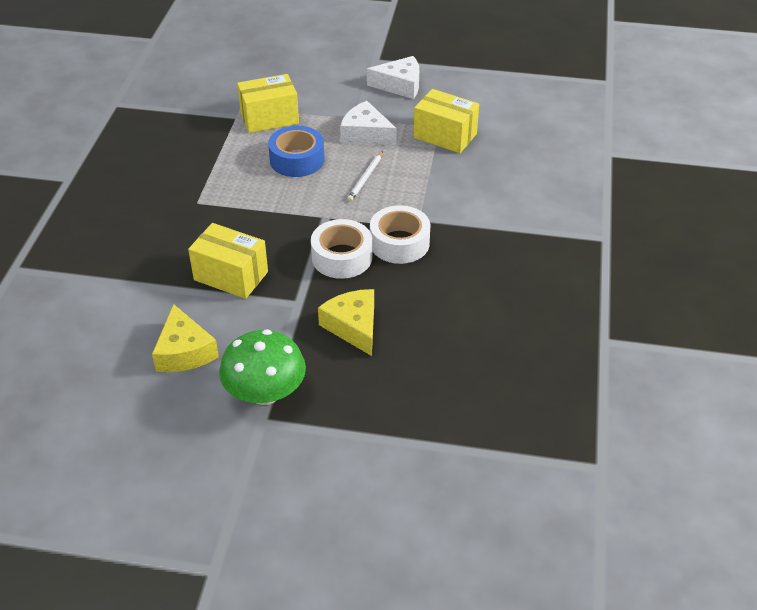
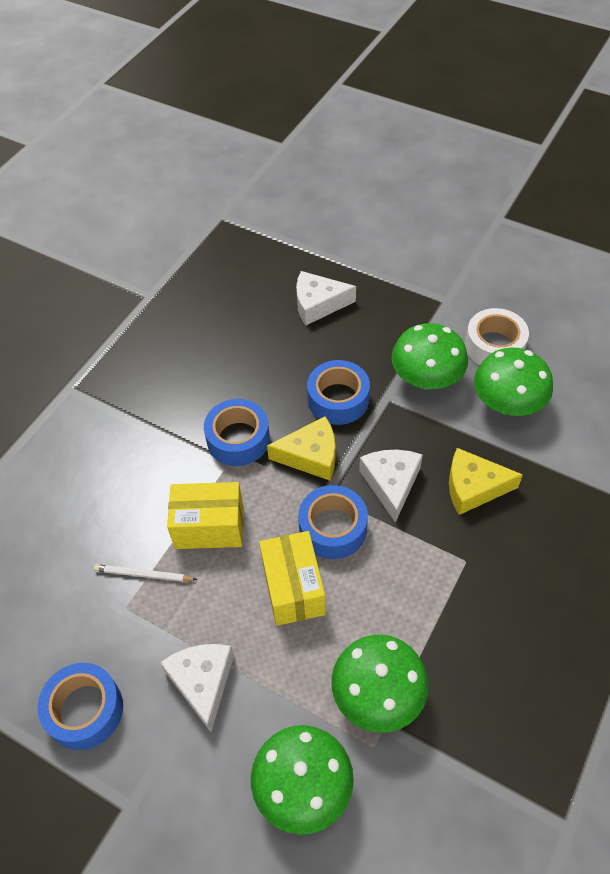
blue tape: 1 -> 4
green mushroom: 1 -> 4
white cheese: 2 -> 3
white tape: 2 -> 1
yellow box: 3 -> 2

